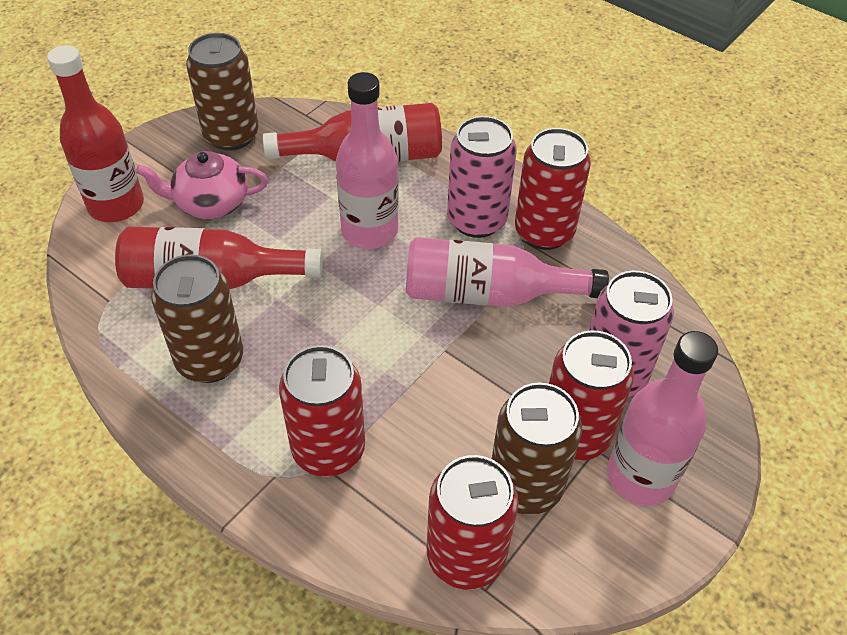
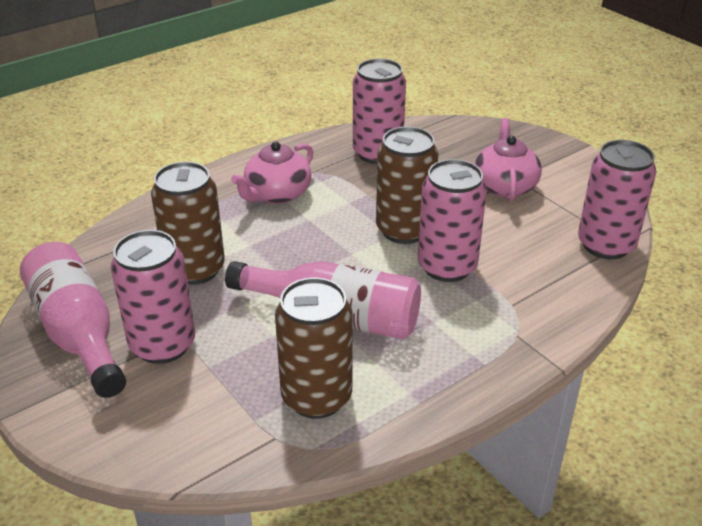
pink bottle: 3 -> 2
pink can: 2 -> 4
pink teapot: 1 -> 2
red bottle: 3 -> 0
red can: 4 -> 0

